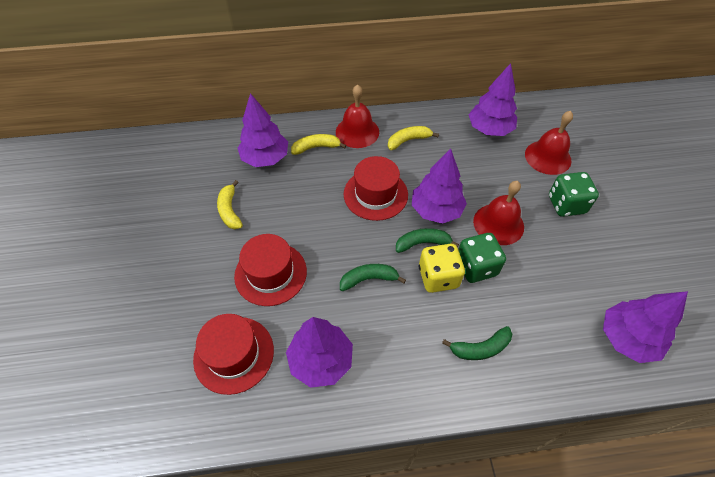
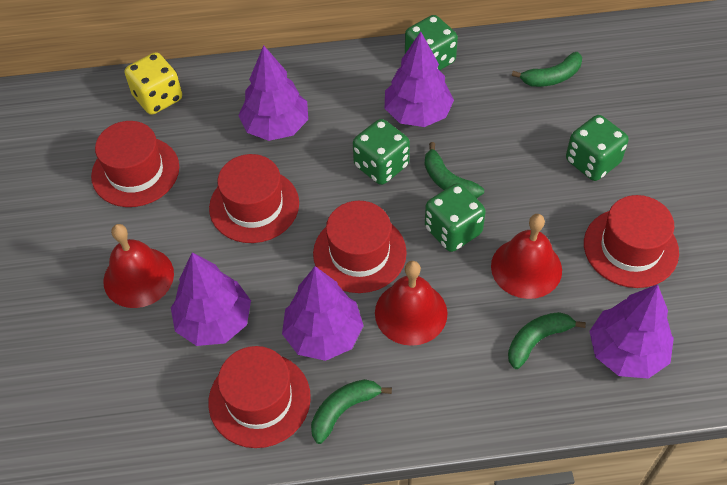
green banana: 3 -> 4
green dice: 2 -> 4
red hat: 3 -> 5
yellow banana: 3 -> 0

